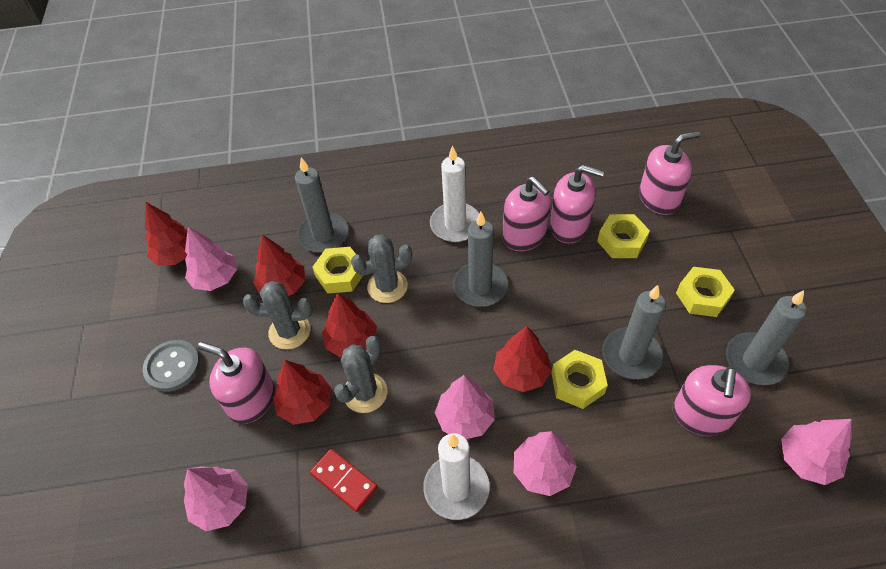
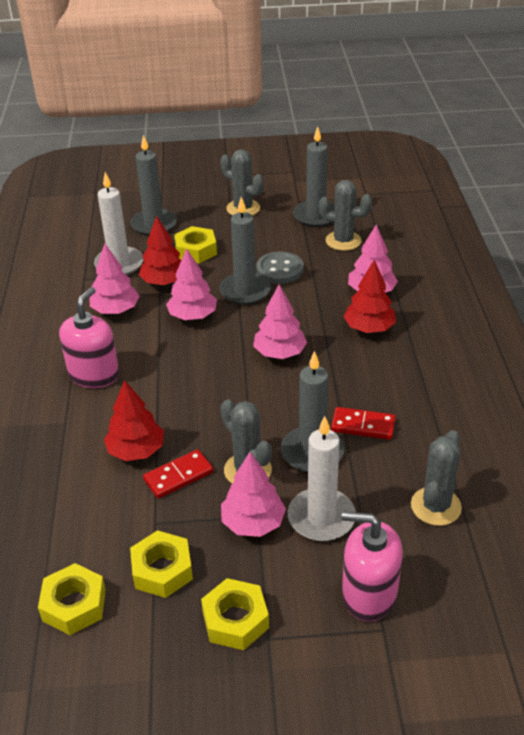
grey cactus: 3 -> 4
pink soap dispenser: 5 -> 2
red domino: 1 -> 2
red tree: 5 -> 3

